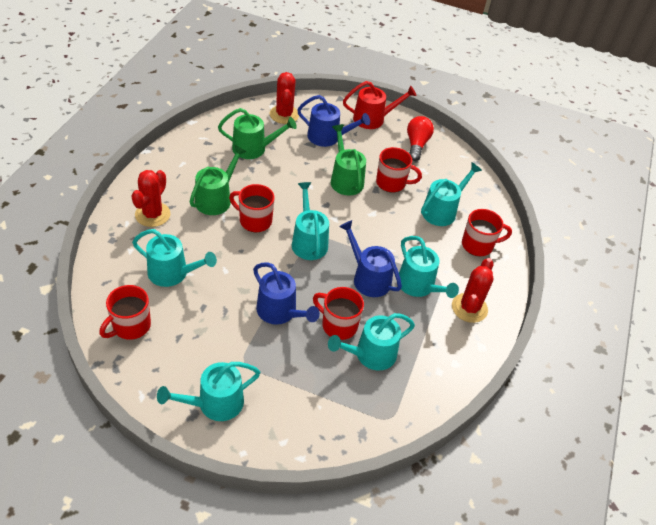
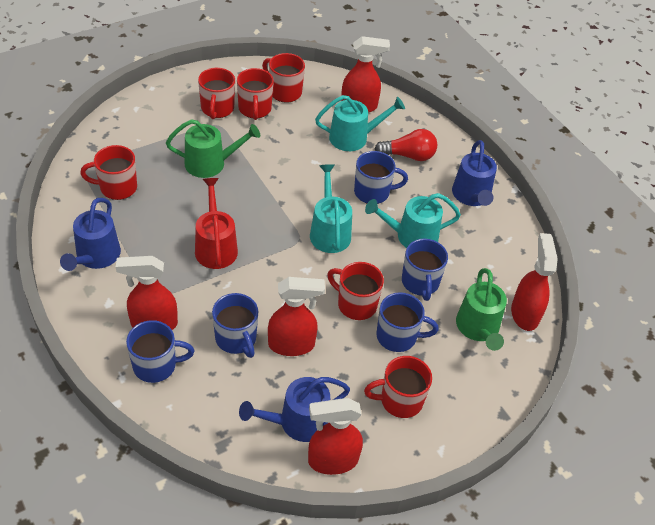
blue mug: 0 -> 5
green watering can: 3 -> 2
red cactus: 3 -> 0
red mug: 5 -> 6
red spray bottle: 0 -> 5
turquoise watering can: 6 -> 3

